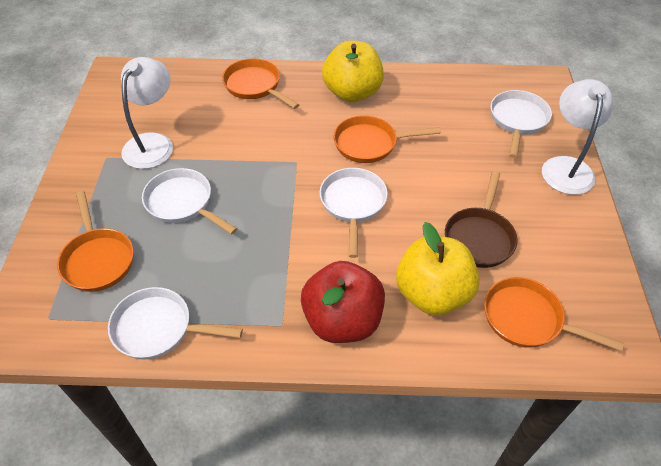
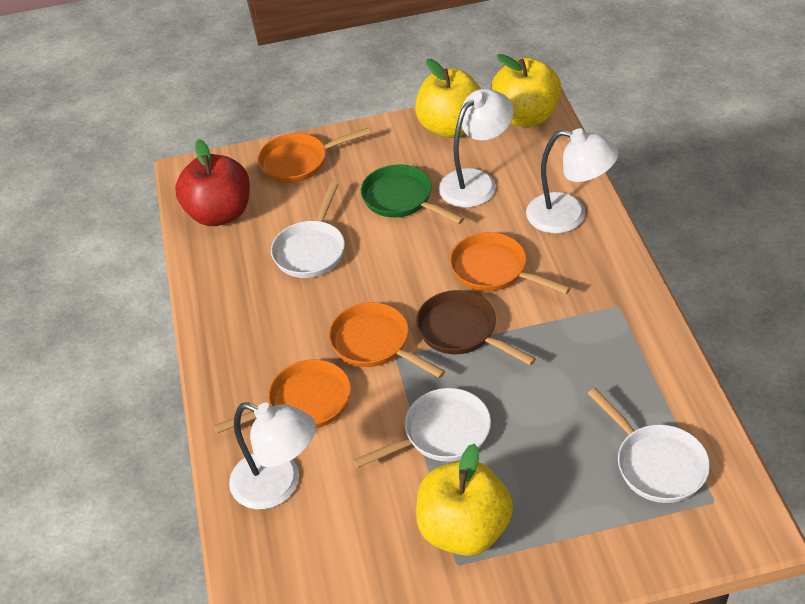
green pan: 0 -> 1
white lamp: 2 -> 3
white pan: 4 -> 3
yellow apple: 2 -> 3

